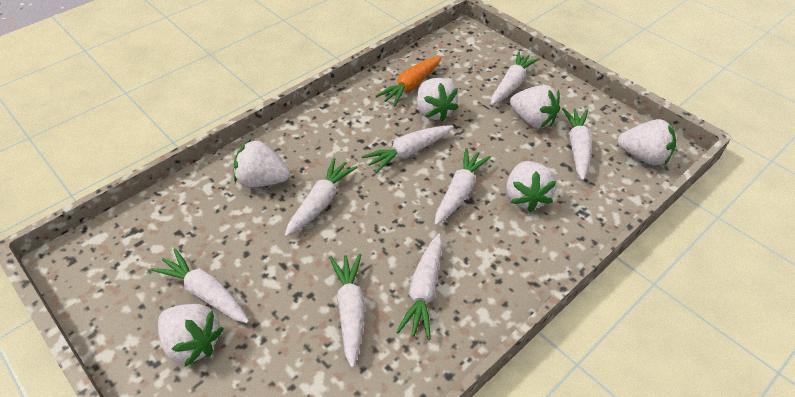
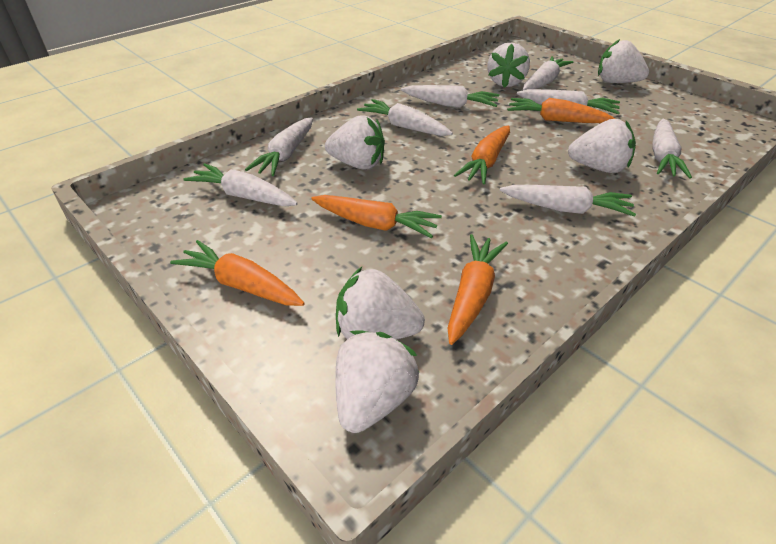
orange carrot: 1 -> 5

